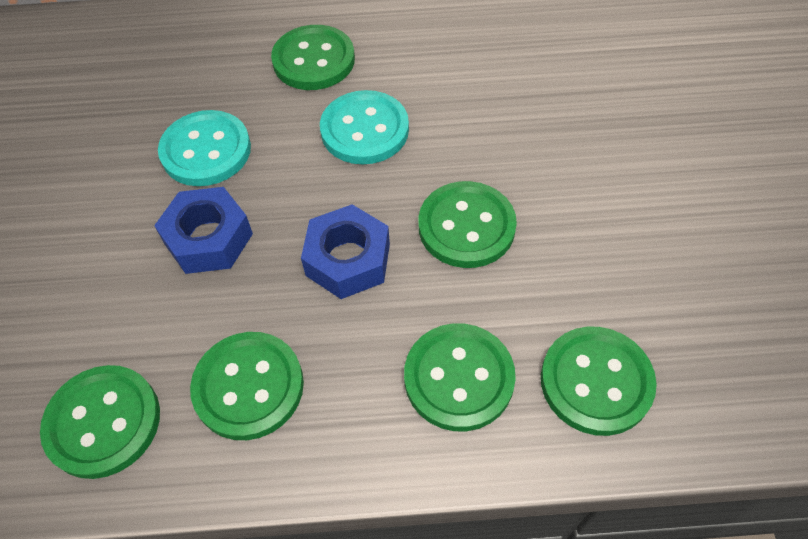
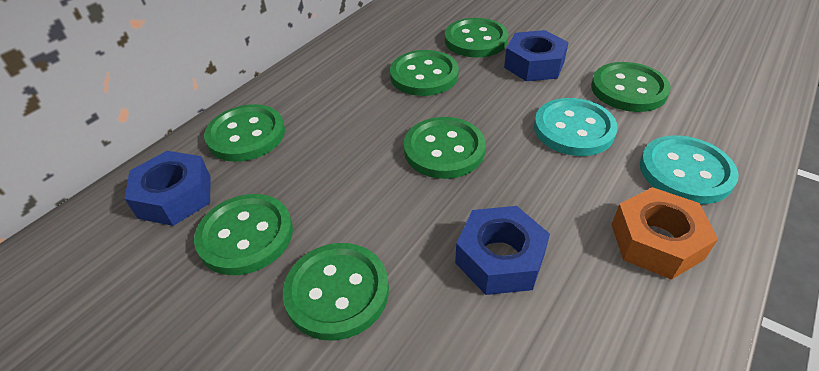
blue nut: 2 -> 3
green button: 6 -> 7
orange nut: 0 -> 1

